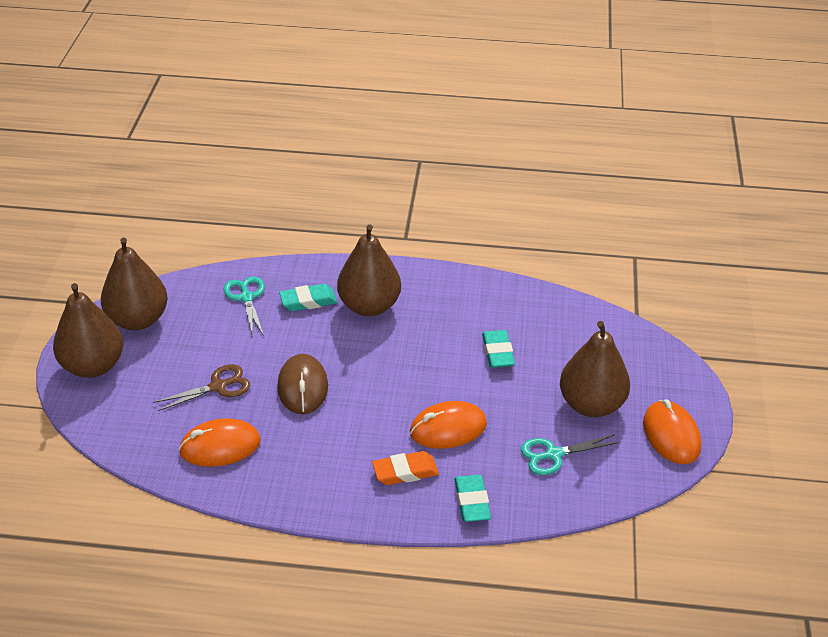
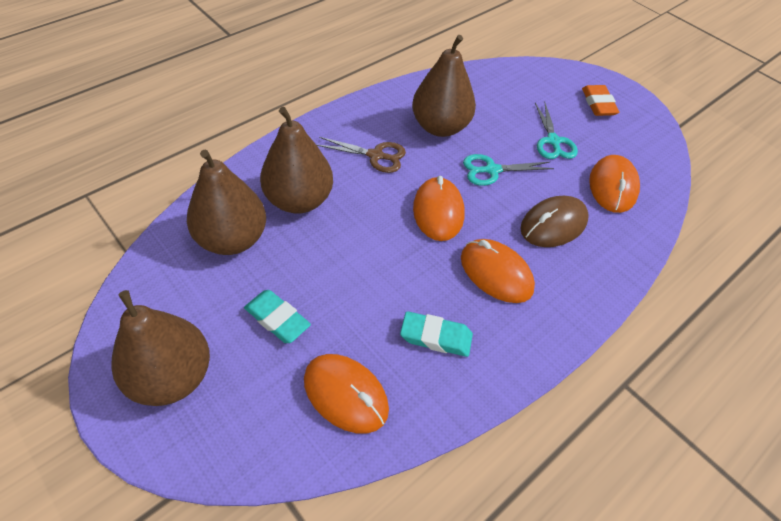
orange mouse: 3 -> 4
turquoise eraser: 3 -> 2

